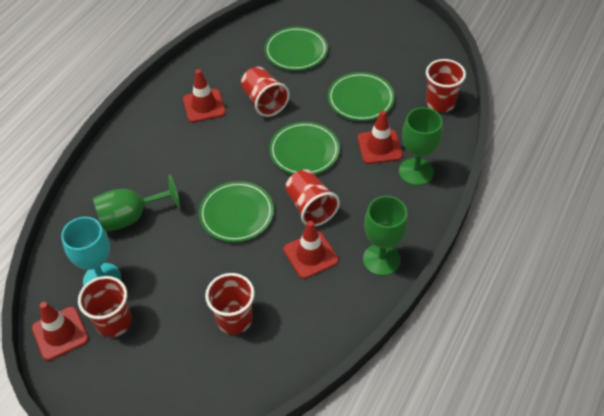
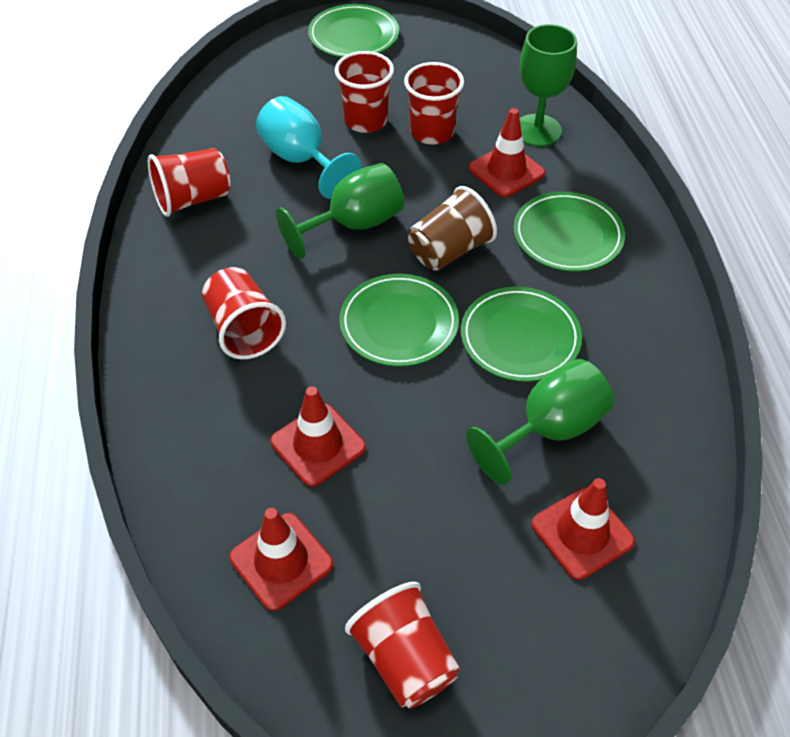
brown cup: 0 -> 1

